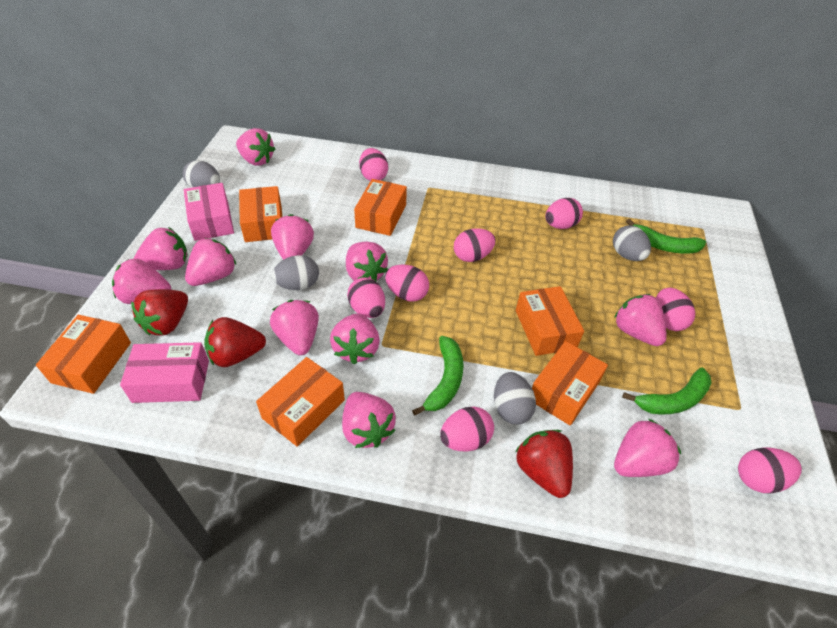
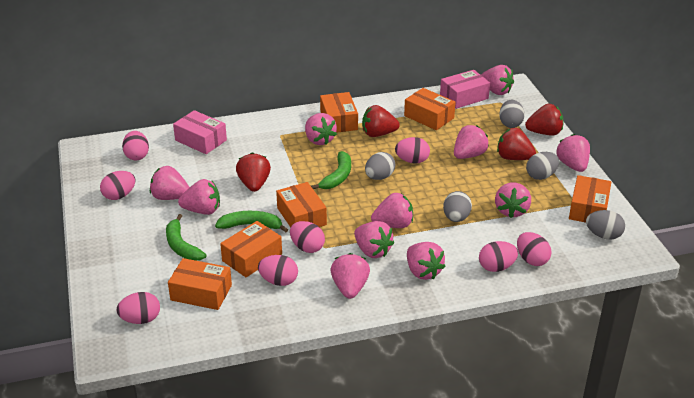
grey egg: 4 -> 5
red strawberry: 3 -> 4

